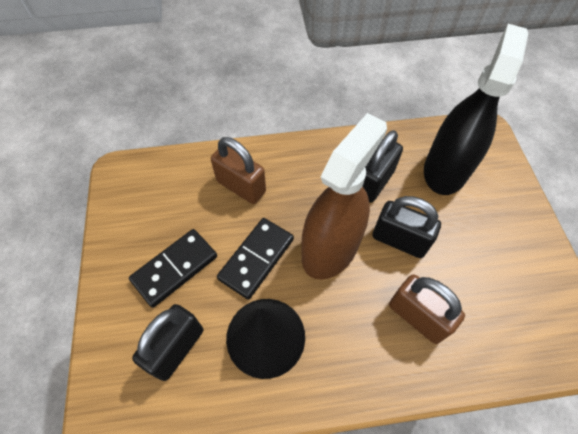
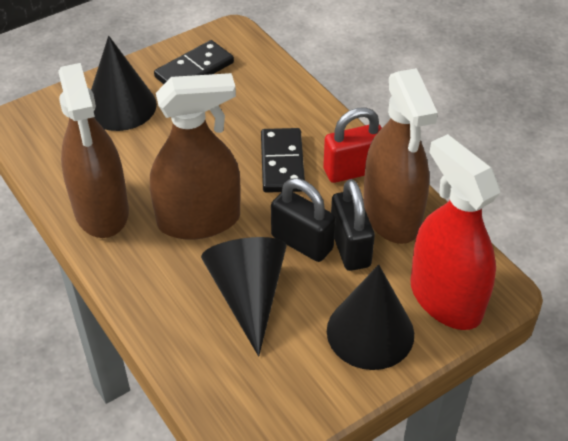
black cone: 1 -> 3
black padlock: 3 -> 2
black spray bottle: 1 -> 0
brown padlock: 2 -> 0
brown spray bottle: 1 -> 3
red padlock: 0 -> 1
red spray bottle: 0 -> 1

